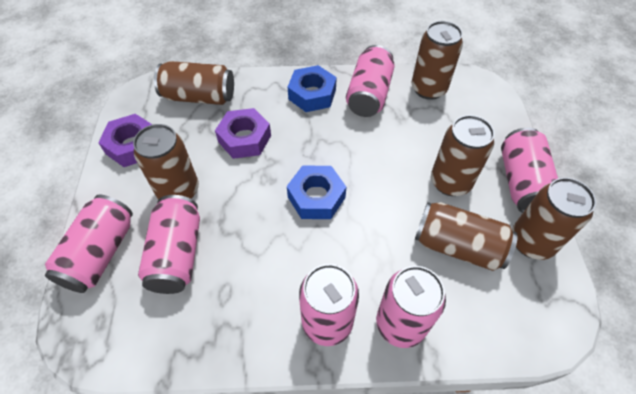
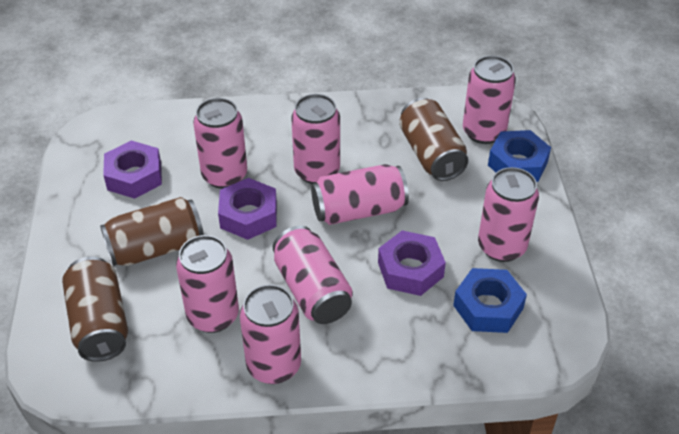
brown can: 6 -> 3
pink can: 6 -> 8
purple nut: 2 -> 3

